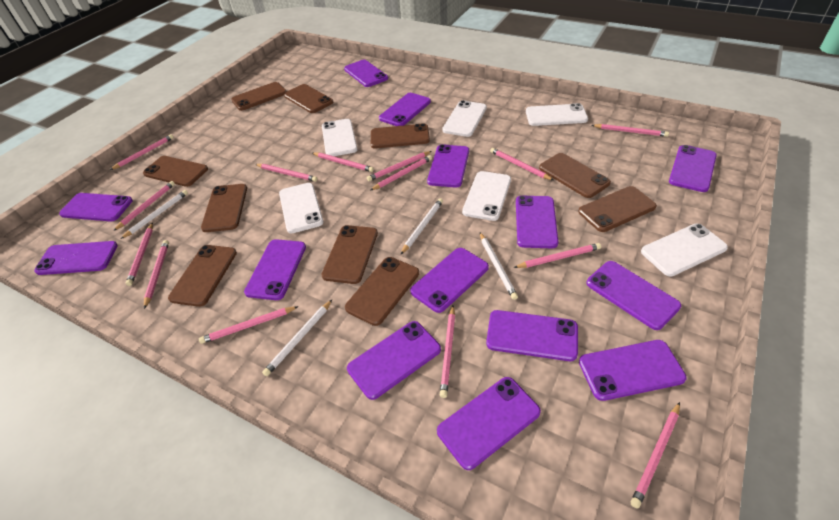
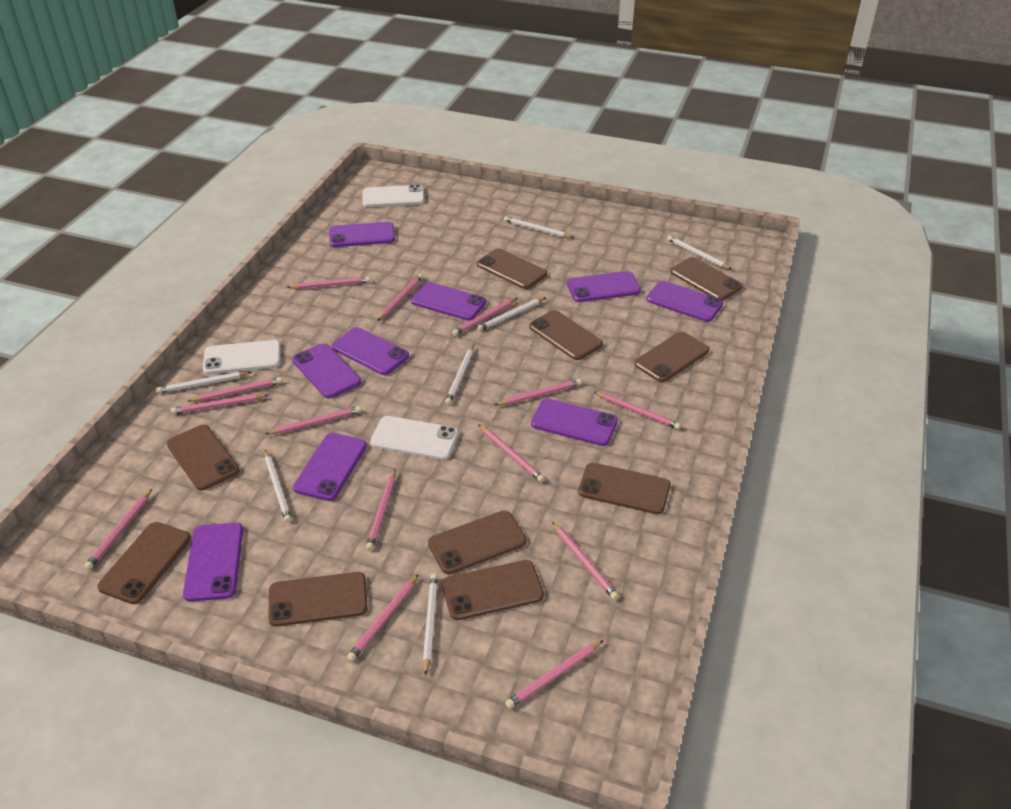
purple phone: 14 -> 9
white pencil: 4 -> 7
white phone: 6 -> 3

